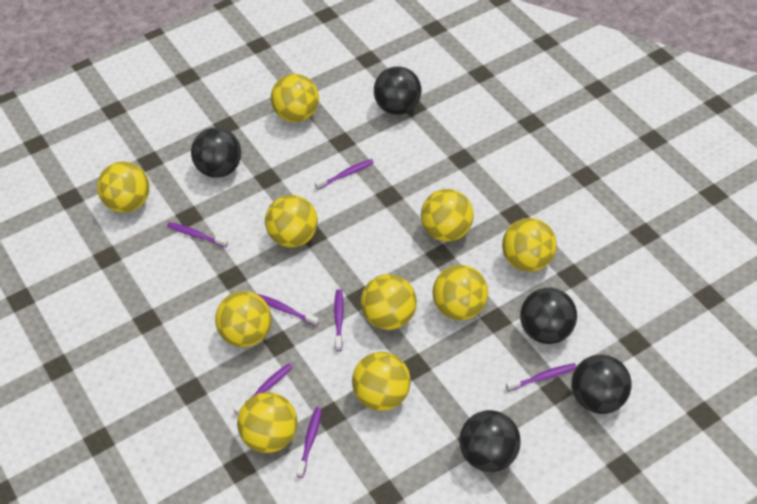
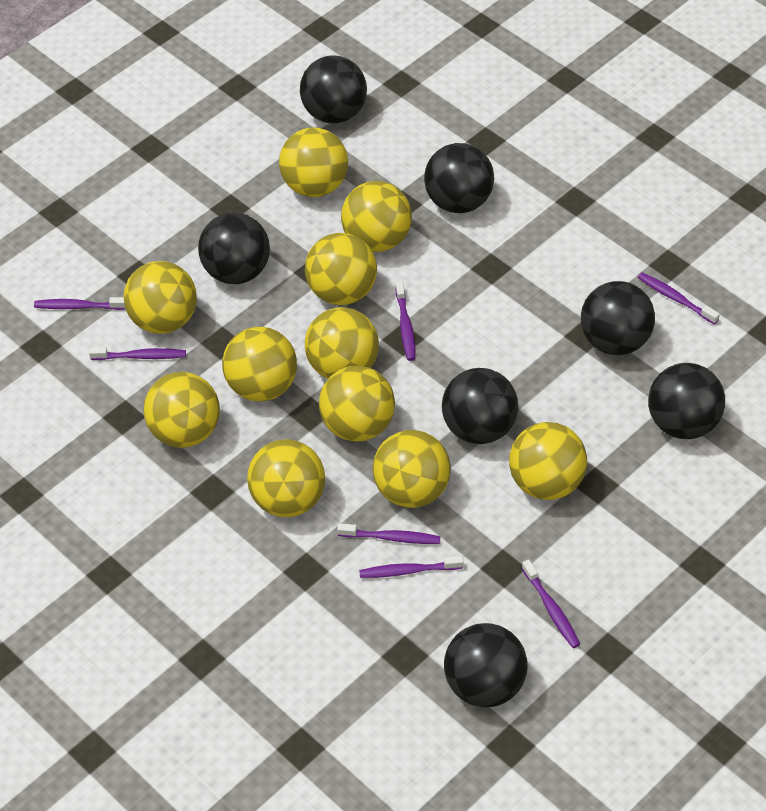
black ball: 5 -> 7
yellow ball: 10 -> 11

